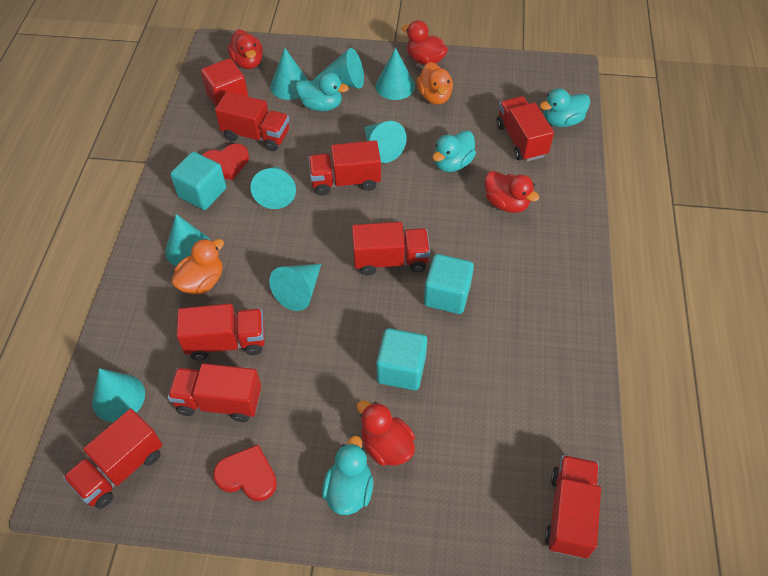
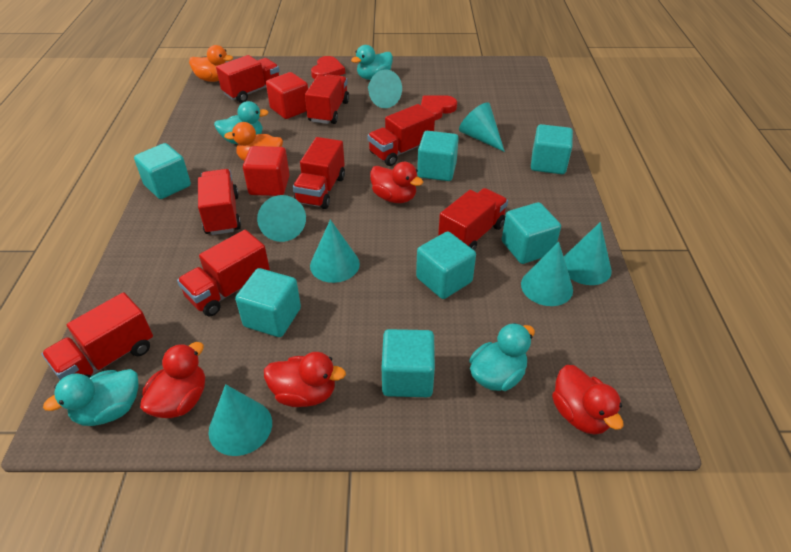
red cube: 1 -> 2
turquoise cone: 8 -> 7
turquoise cube: 3 -> 7

